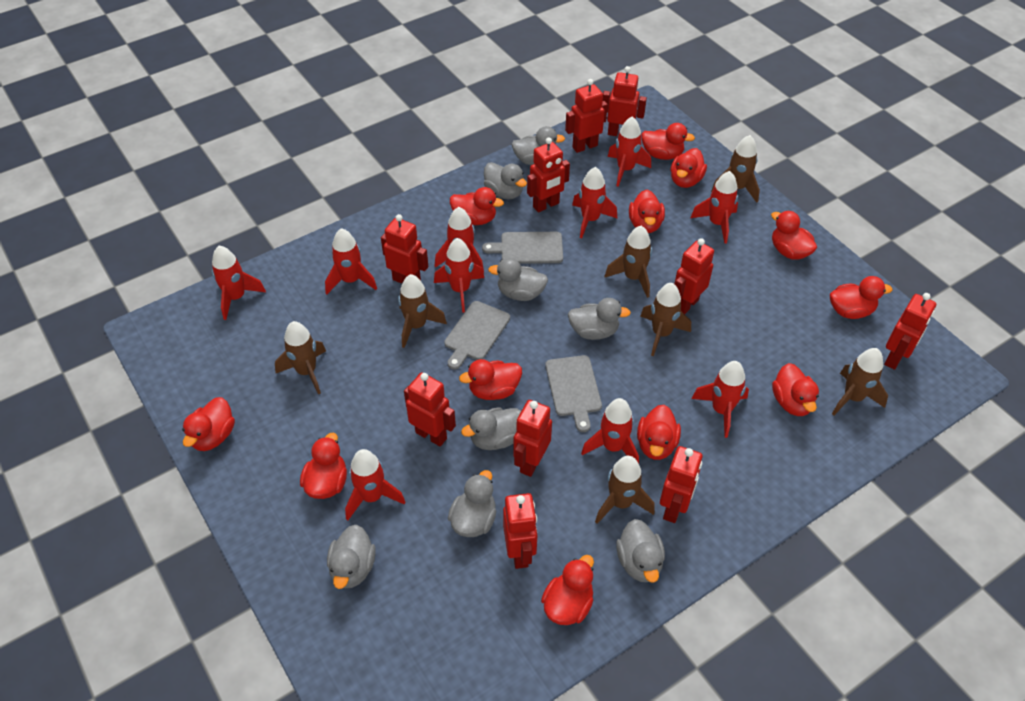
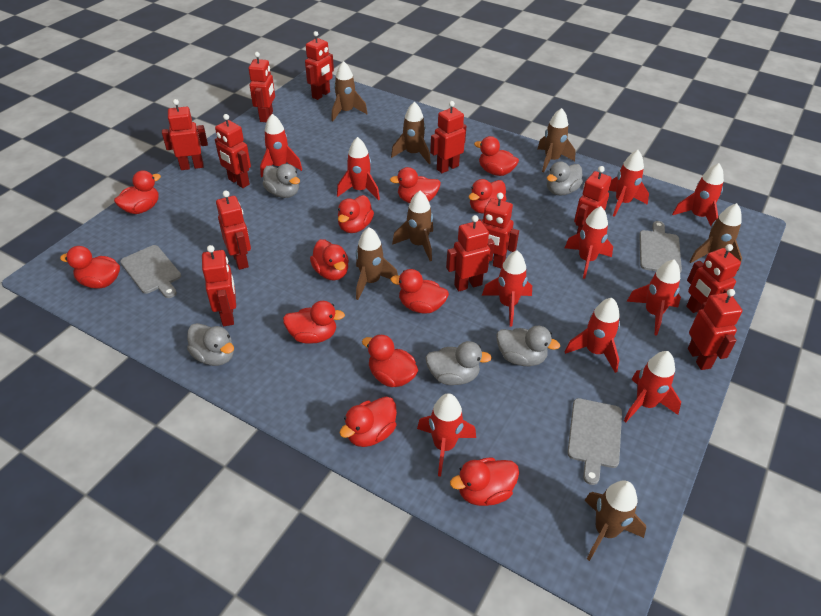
grey duck: 8 -> 5
red robot: 10 -> 12

